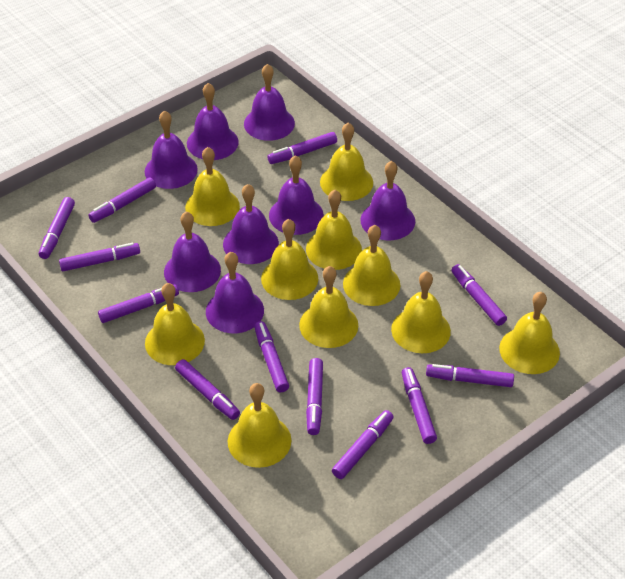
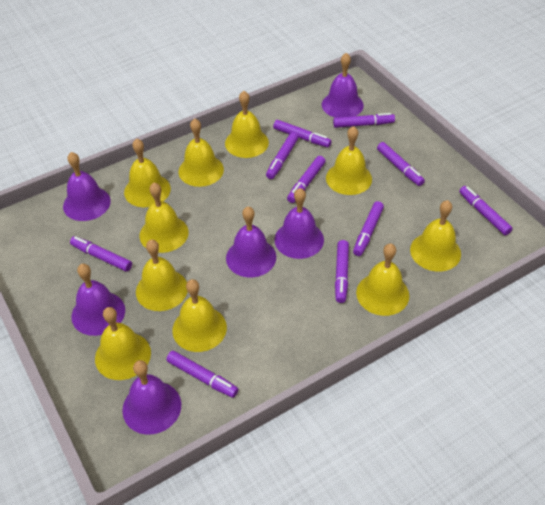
purple bell: 8 -> 6
purple marker: 12 -> 10

